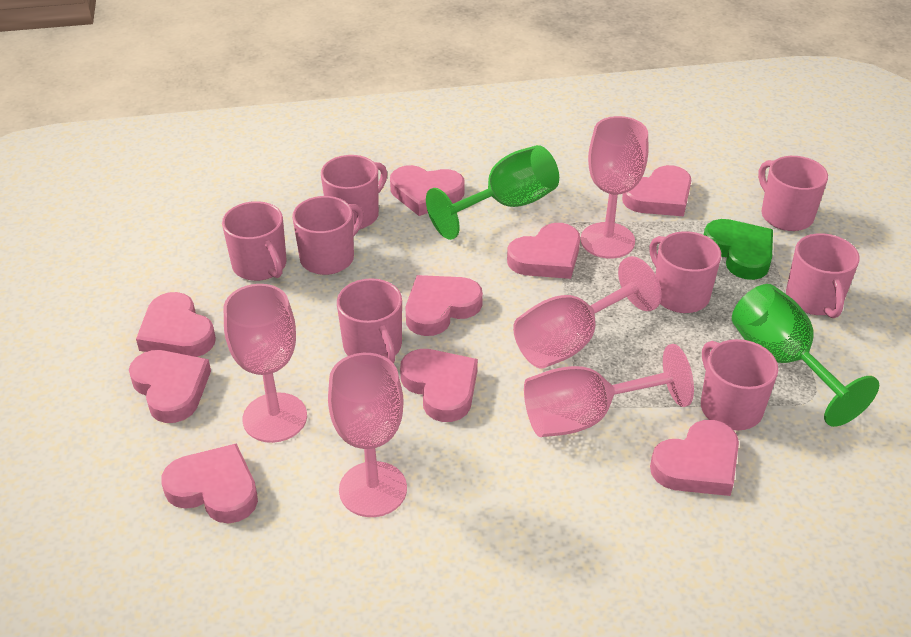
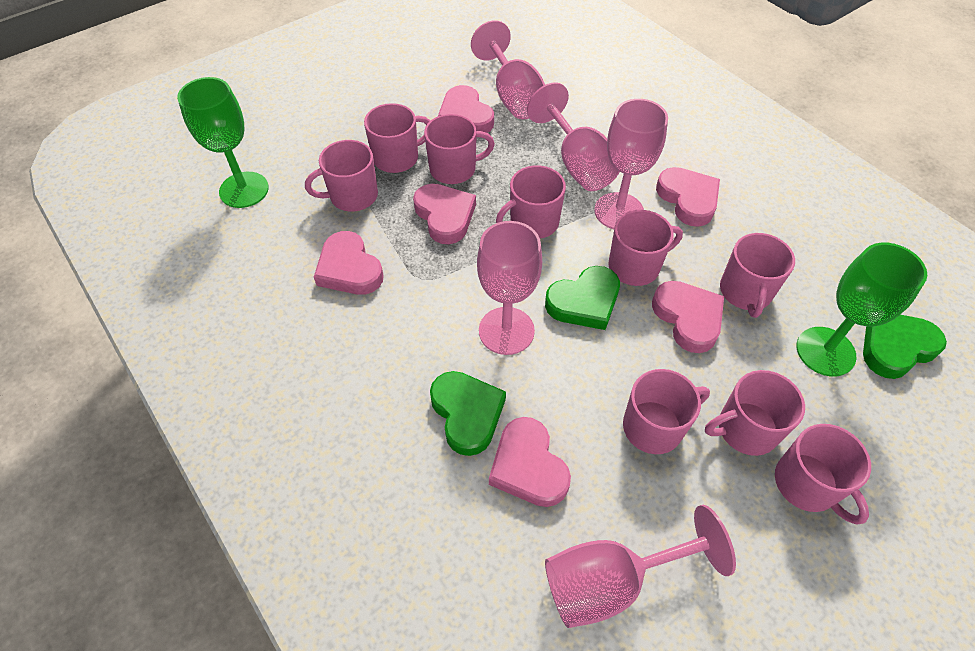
green heart: 1 -> 3
pink heart: 9 -> 6
pink mug: 8 -> 9

